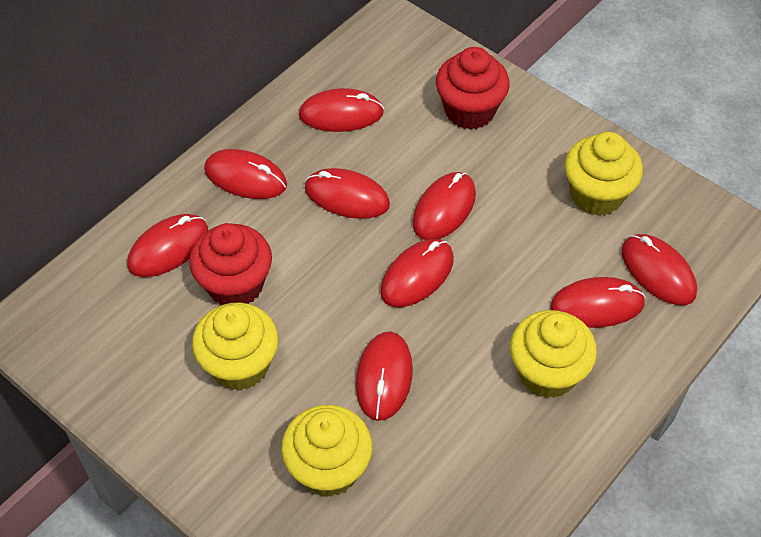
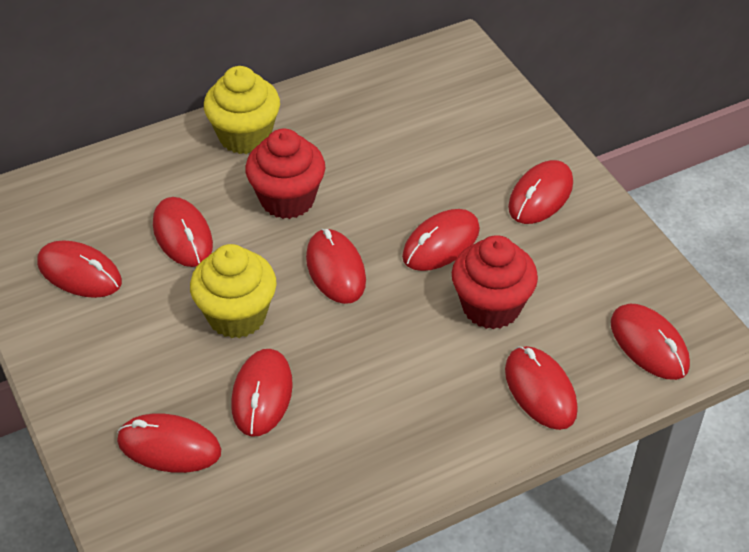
yellow cupcake: 4 -> 2

